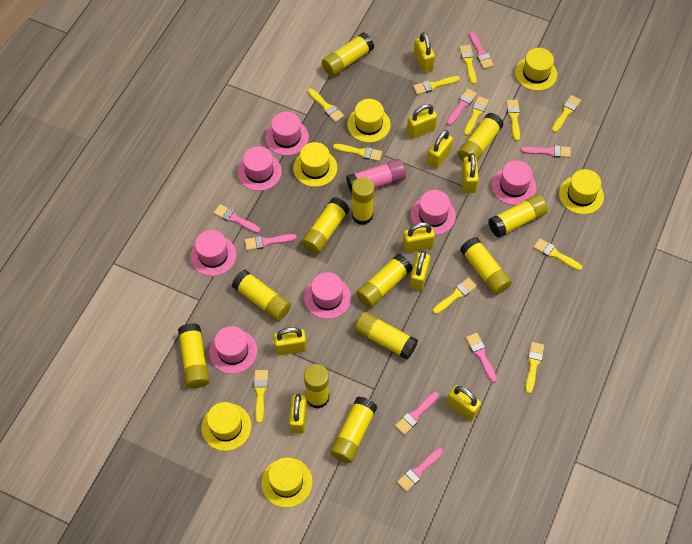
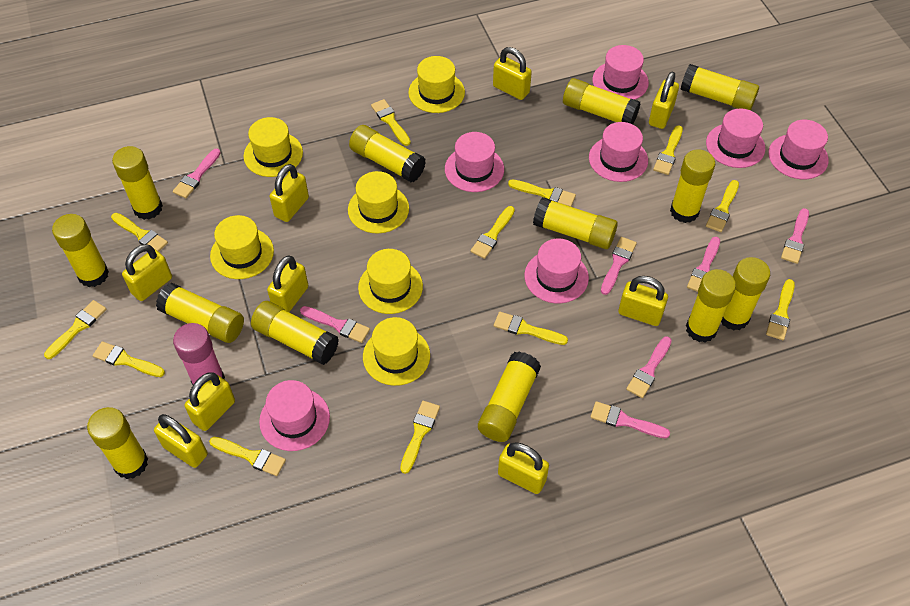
pink brush: 8 -> 7
yellow brush: 11 -> 12
yellow glue stick: 12 -> 13

